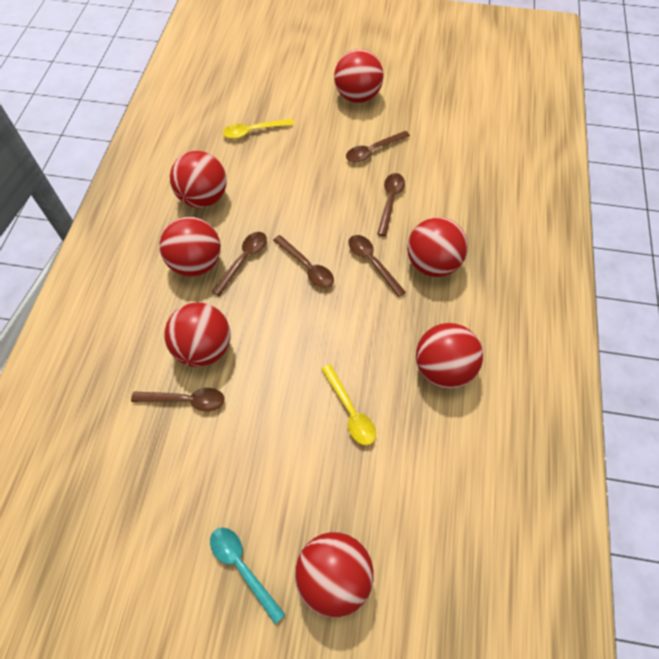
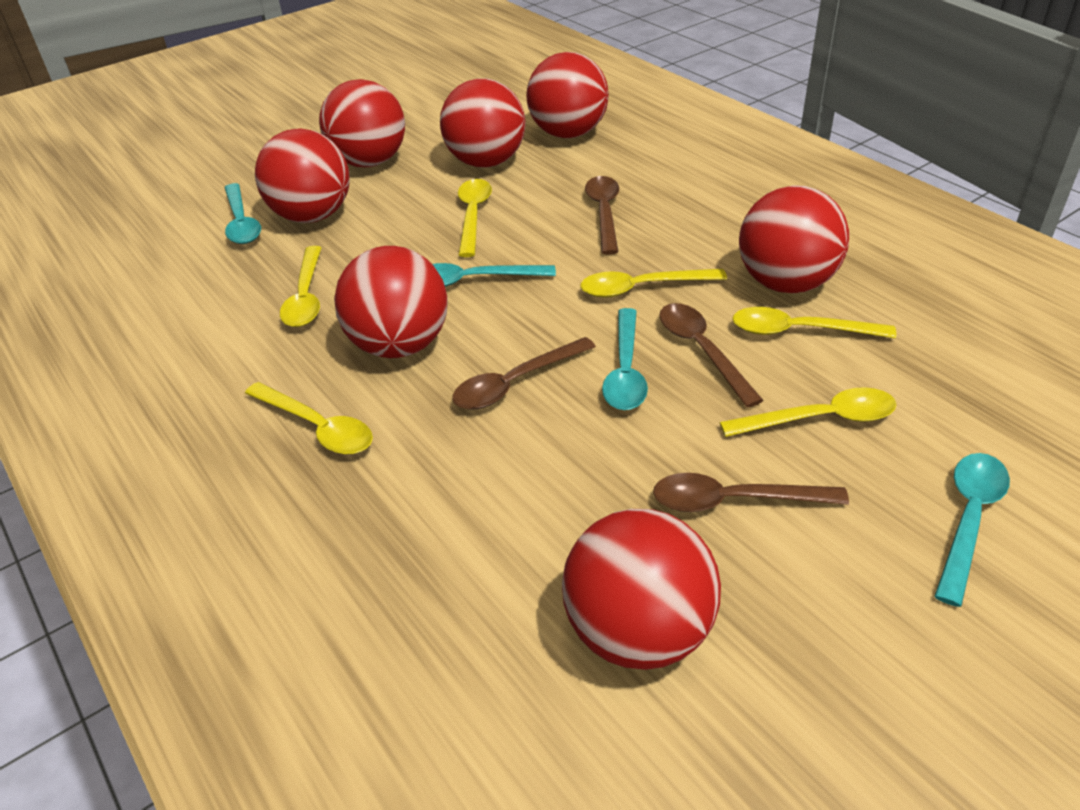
brown spoon: 6 -> 4
turquoise spoon: 1 -> 4
yellow spoon: 2 -> 6

